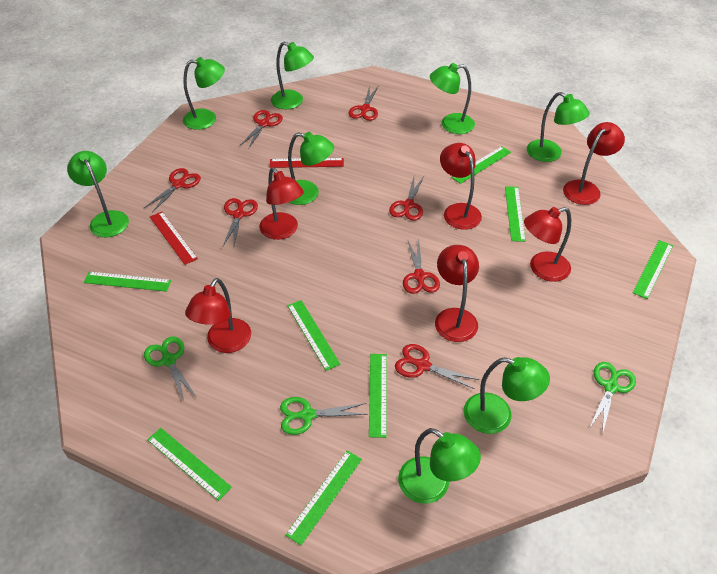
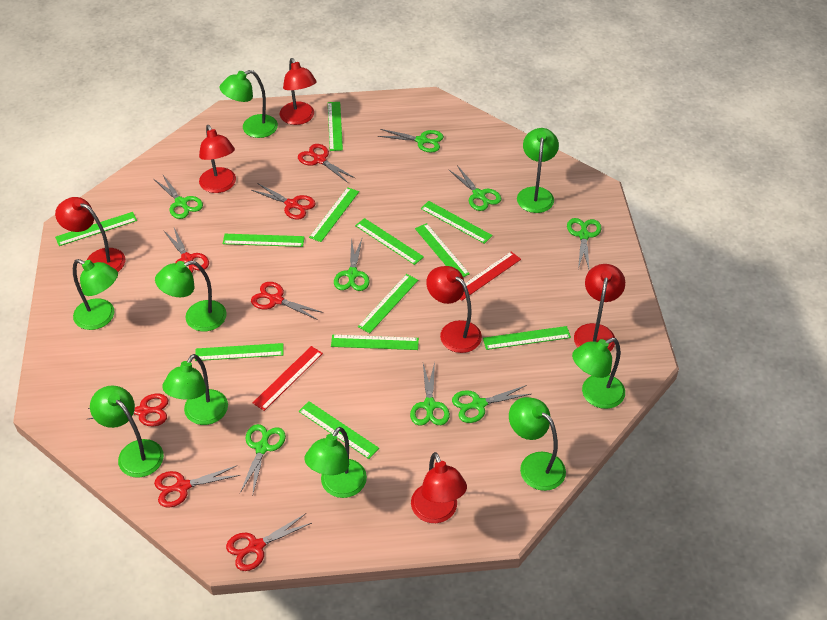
green lamp: 8 -> 9
green ruler: 8 -> 12
green scissors: 3 -> 8

